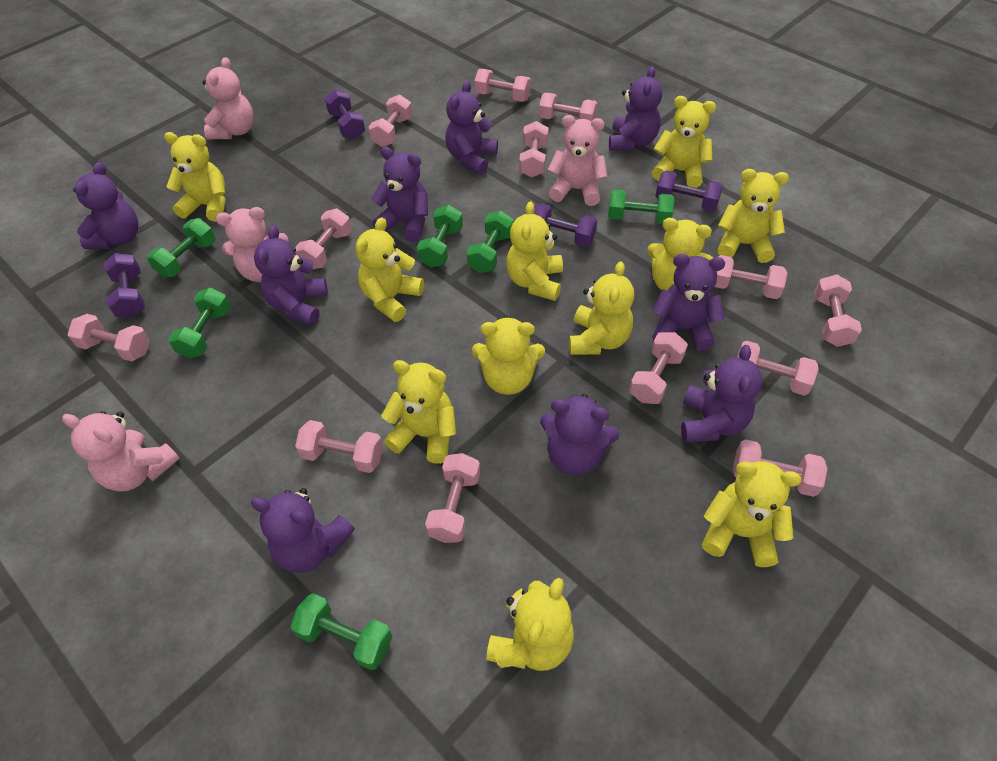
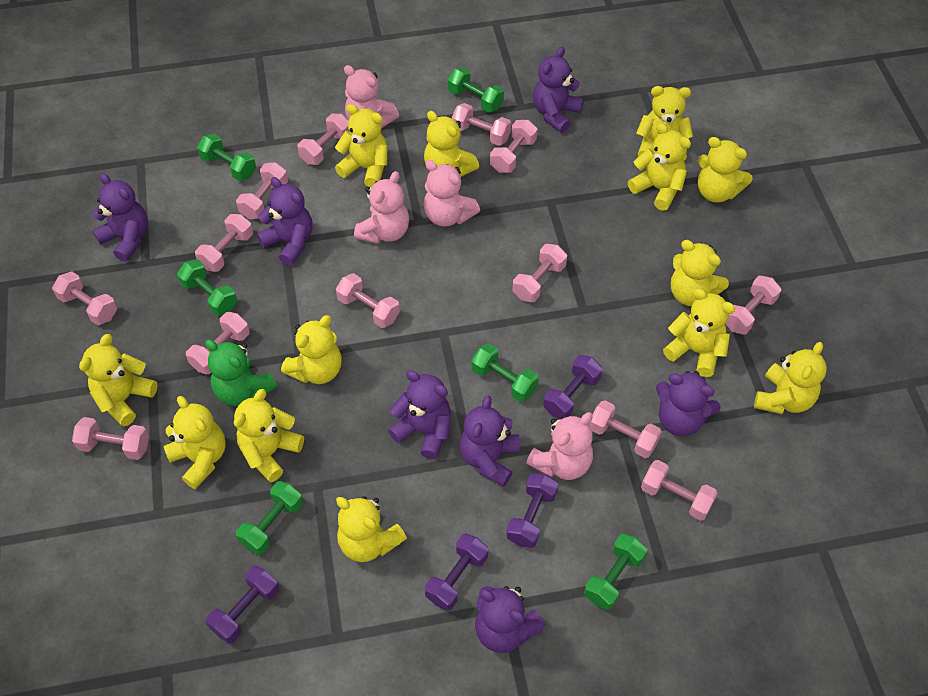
green teddy bear: 0 -> 1
purple teddy bear: 9 -> 7
yellow teddy bear: 11 -> 13

